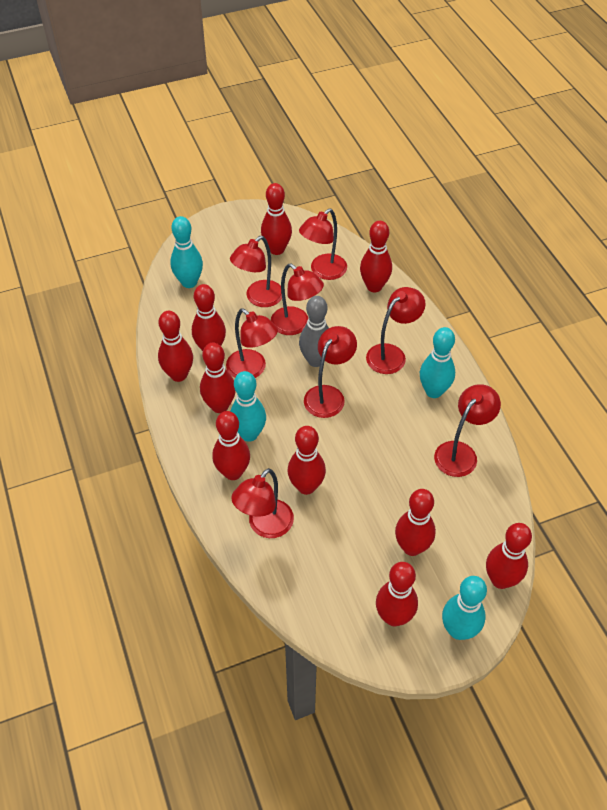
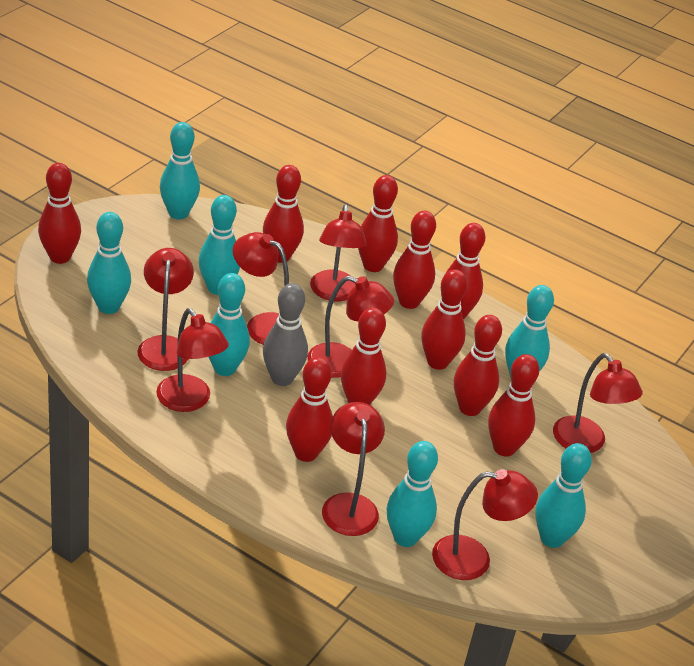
turquoise bowling pin: 4 -> 7

